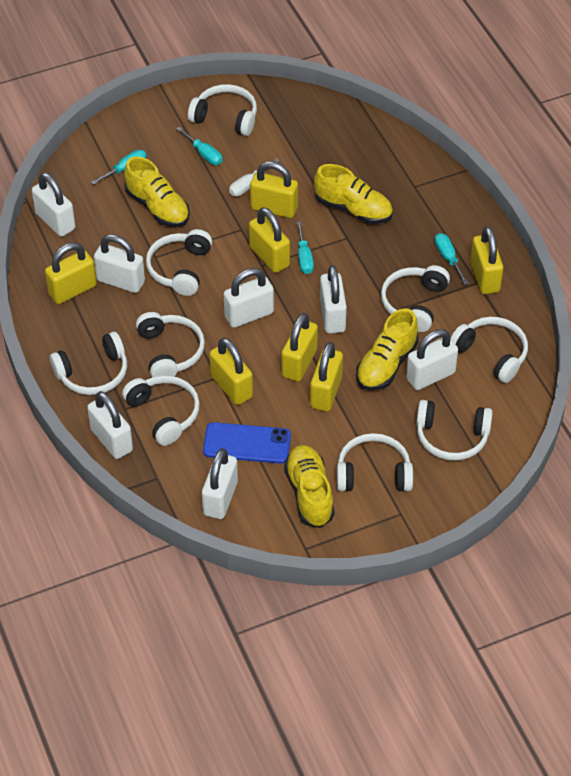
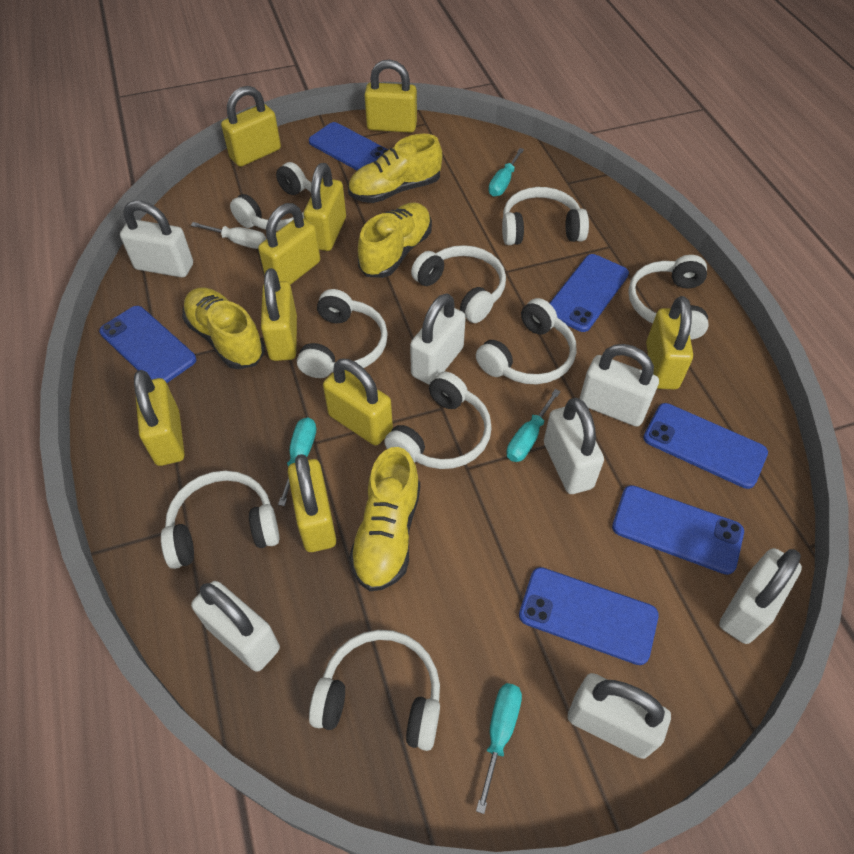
blue phone: 1 -> 6
yellow padlock: 7 -> 9

